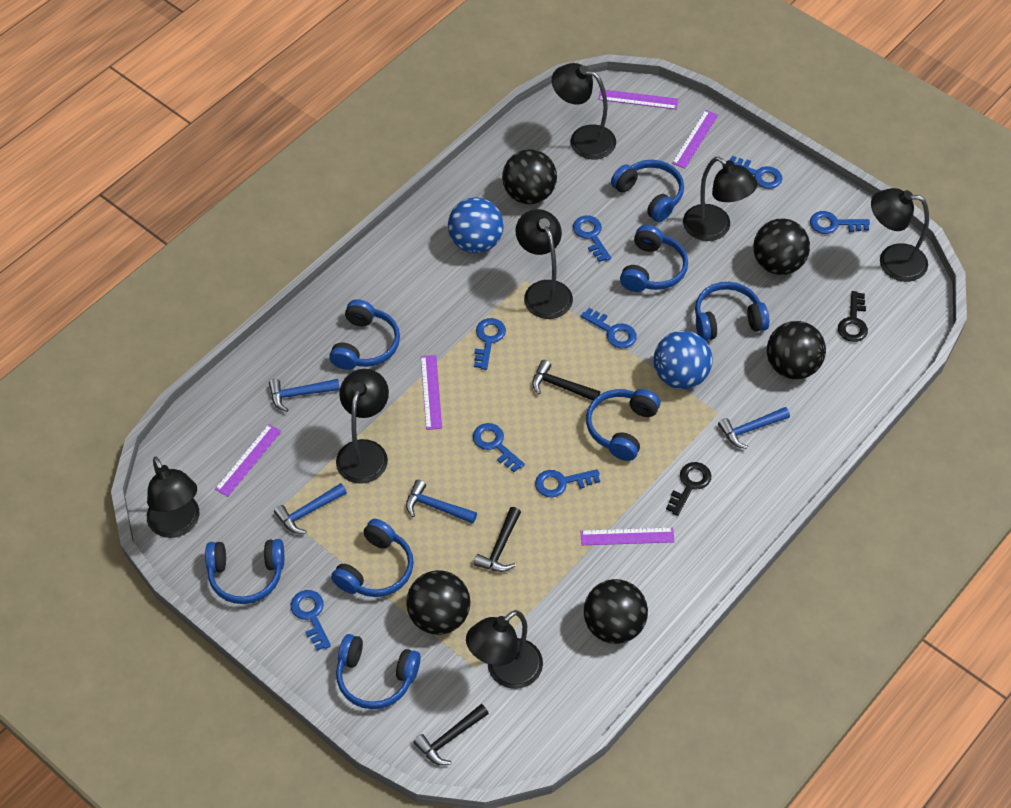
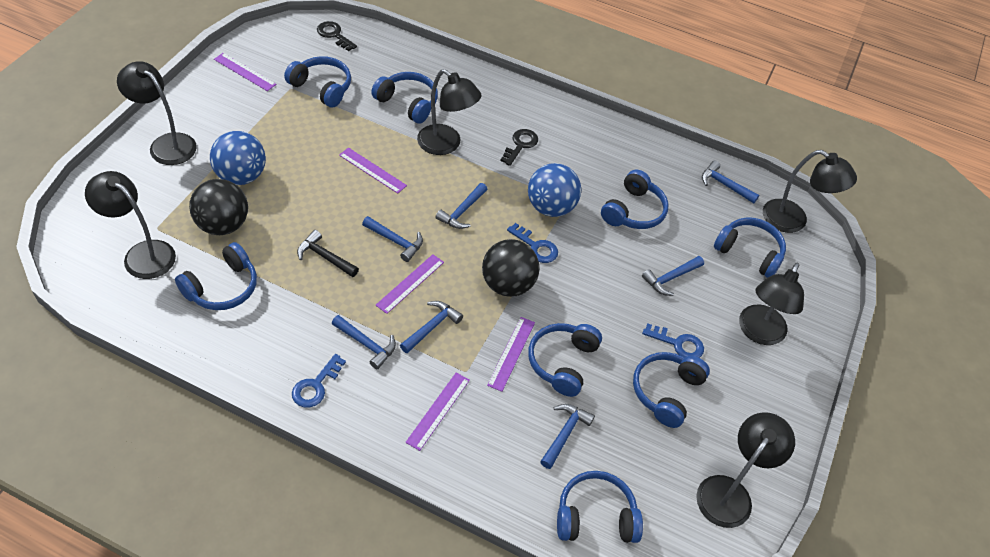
black ball: 5 -> 2
black hammer: 3 -> 1
black lamp: 7 -> 6
blue hammer: 4 -> 7
blue key: 8 -> 3

